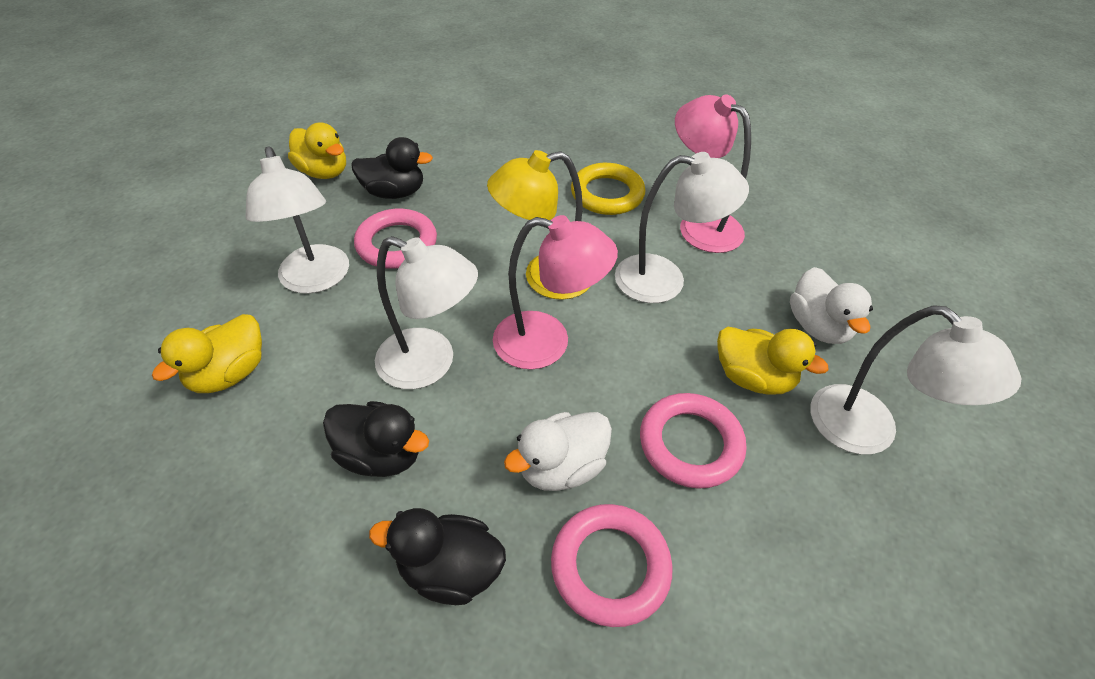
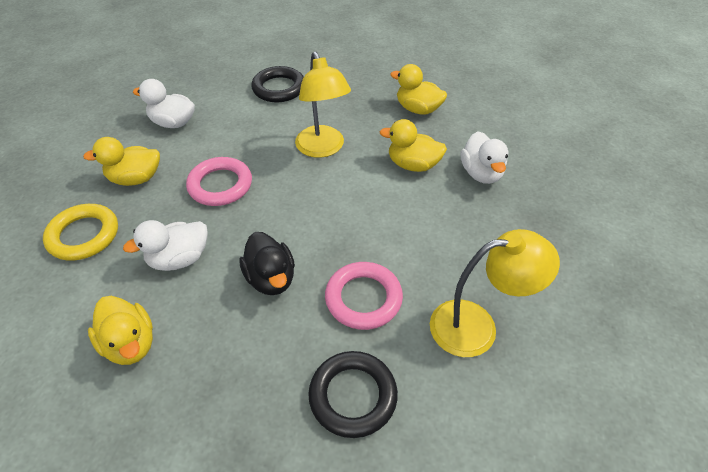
black duck: 3 -> 1
black ring: 0 -> 2
pink lamp: 2 -> 0
pink ring: 3 -> 2
white duck: 2 -> 3
white lamp: 4 -> 0
yellow duck: 3 -> 4
yellow lamp: 1 -> 2

